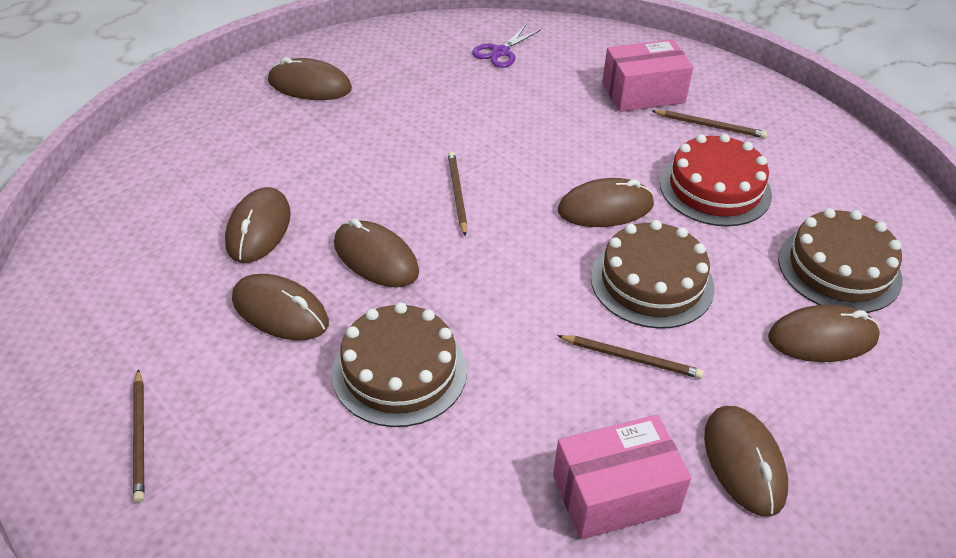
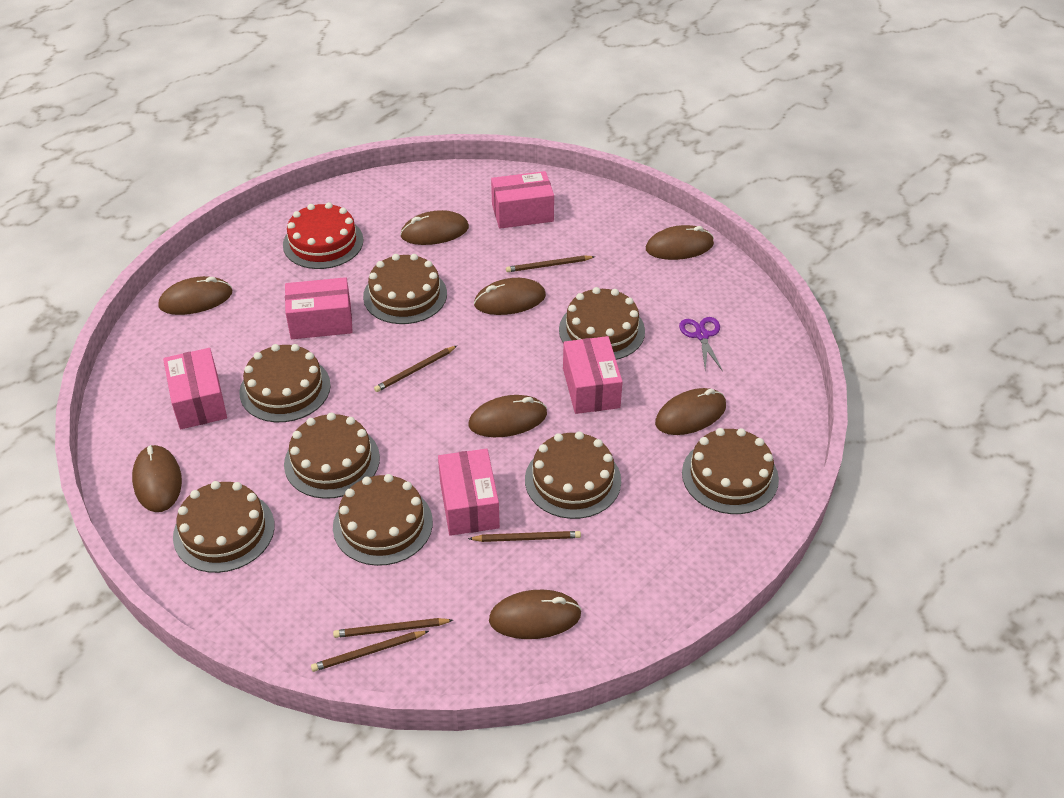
brown cake: 3 -> 8
brown mouse: 7 -> 8
brown pencil: 4 -> 5
pink box: 2 -> 5

